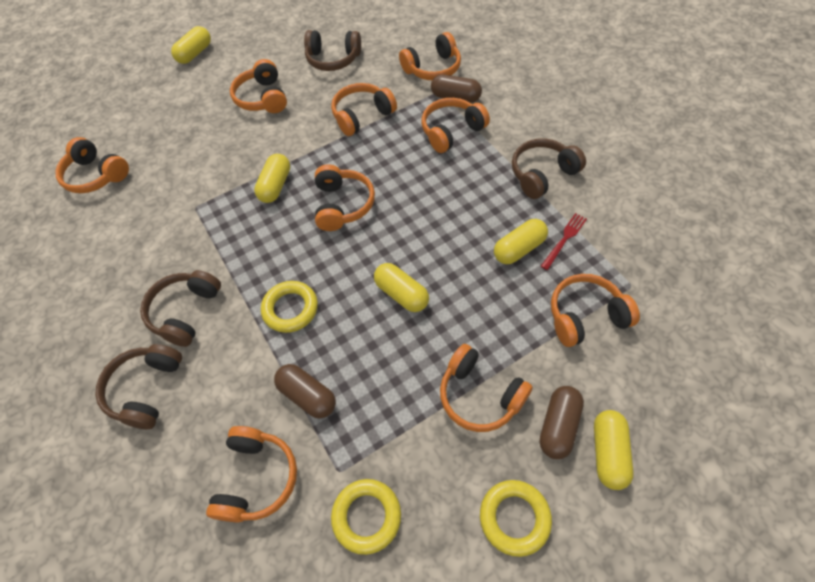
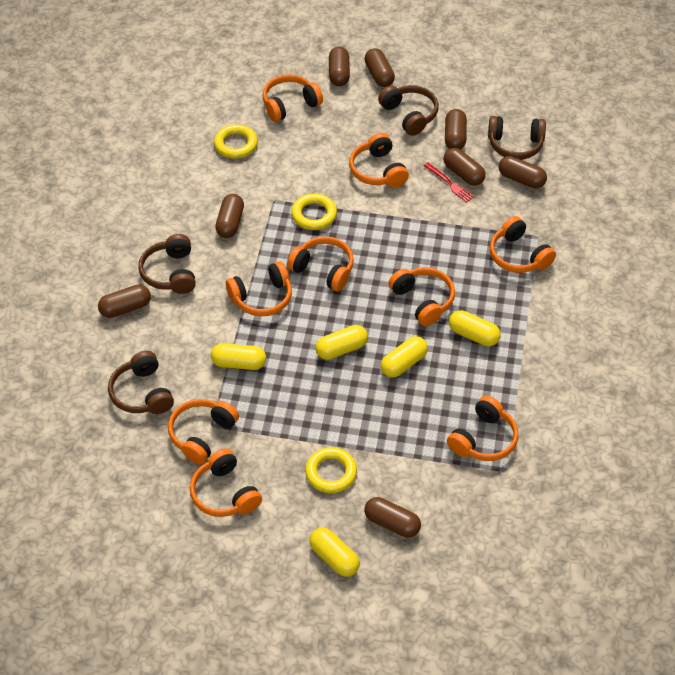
brown capsule: 3 -> 8

